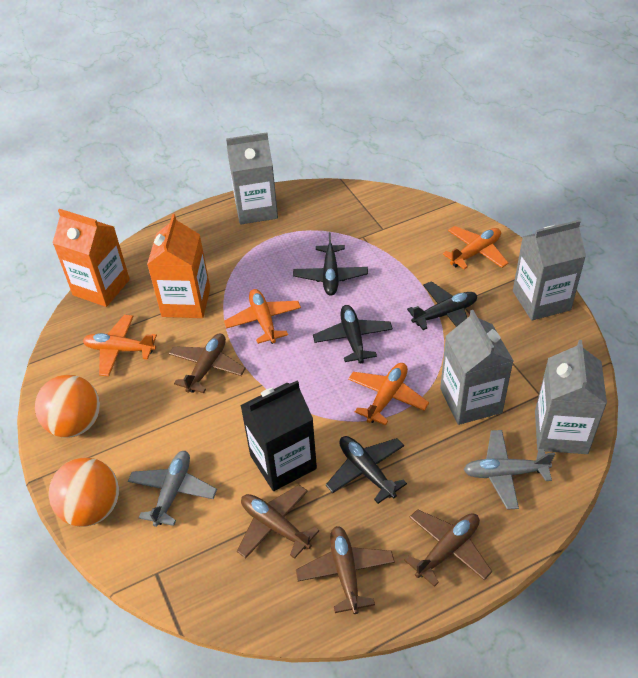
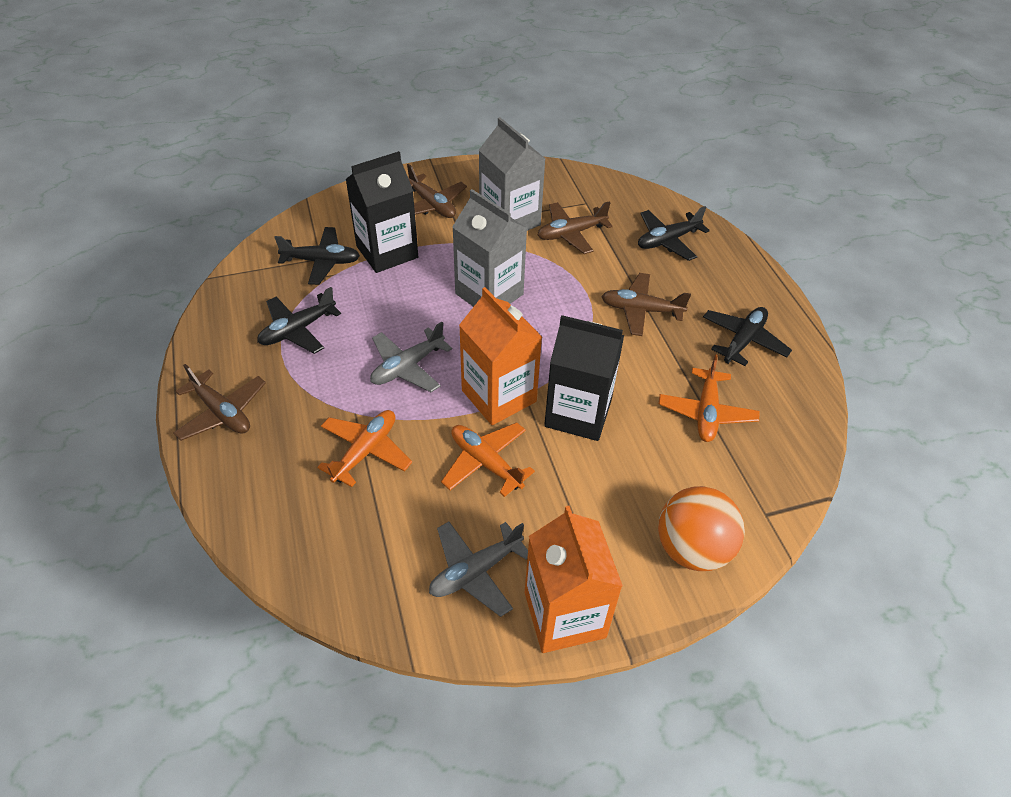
black carton: 1 -> 2
grey carton: 4 -> 2
orange ball: 2 -> 1
orange plane: 4 -> 3

